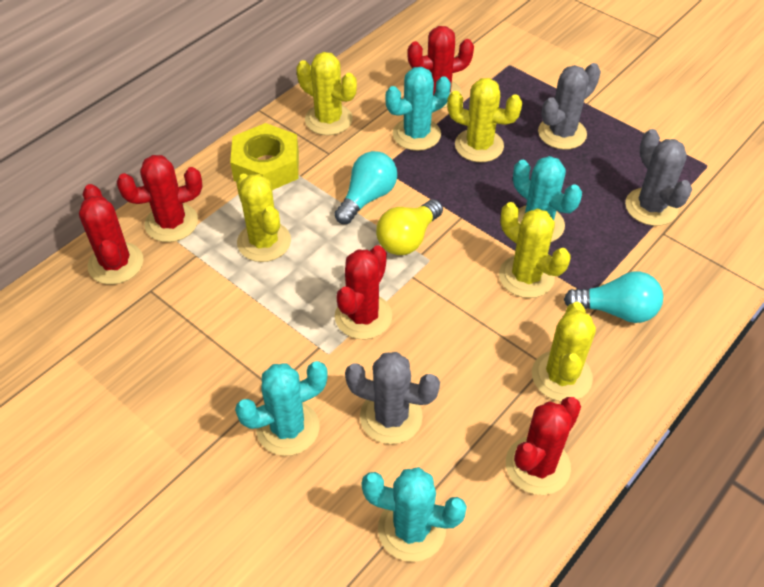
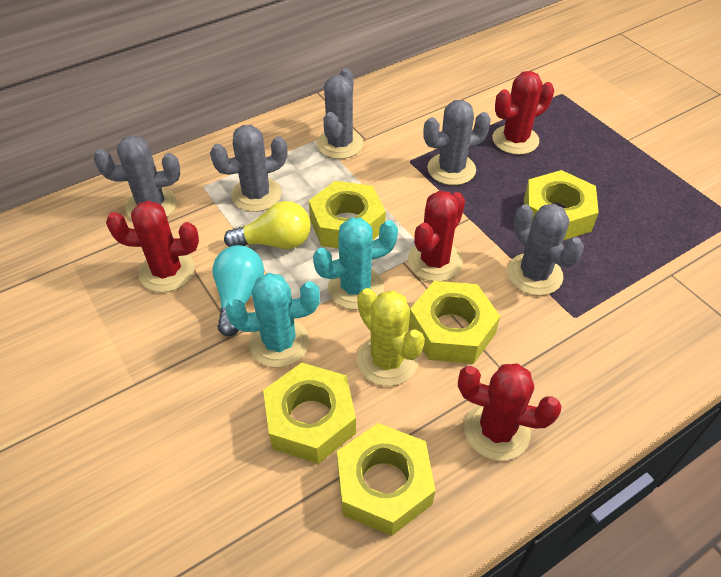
grey cactus: 3 -> 5
red cactus: 5 -> 4
turquoise cactus: 4 -> 2
turquoise light bulb: 2 -> 1
yellow cactus: 5 -> 1
yellow nut: 1 -> 5

